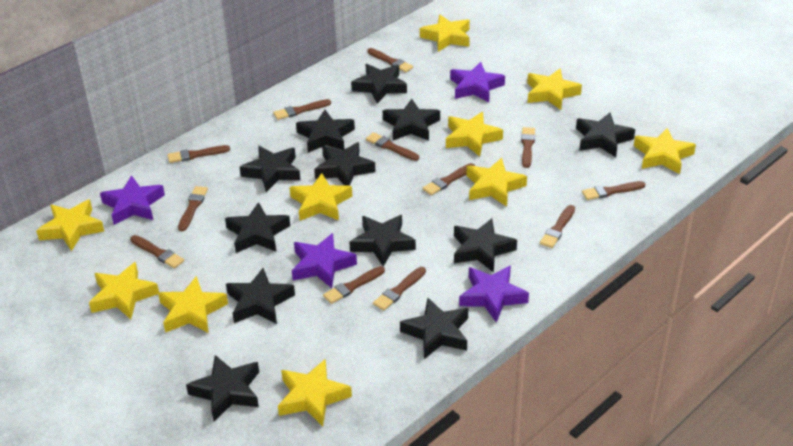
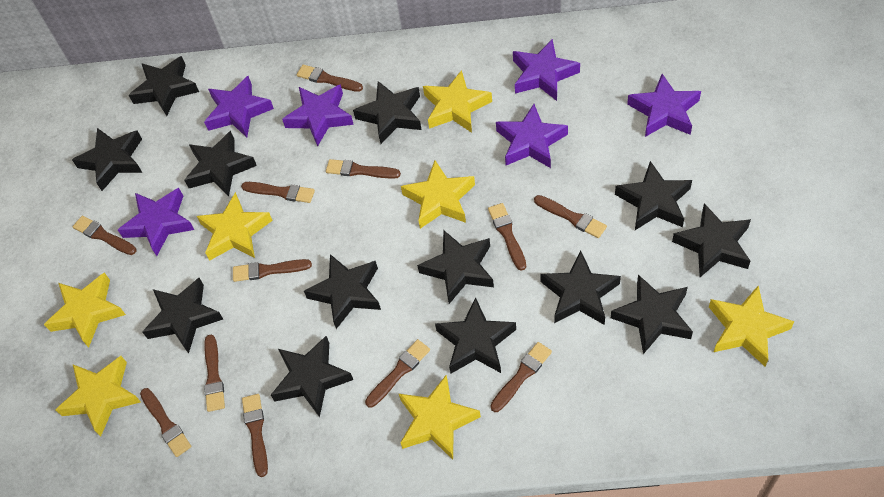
black star: 12 -> 13
purple star: 4 -> 6
yellow star: 10 -> 7

